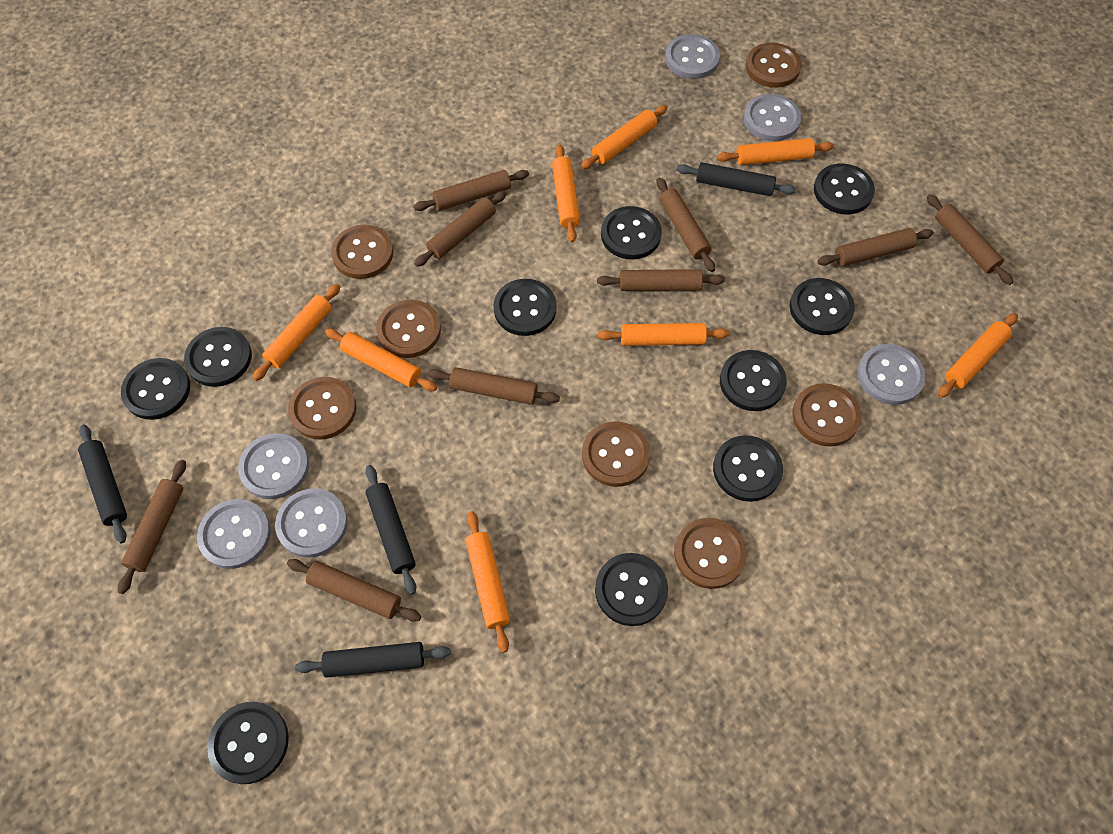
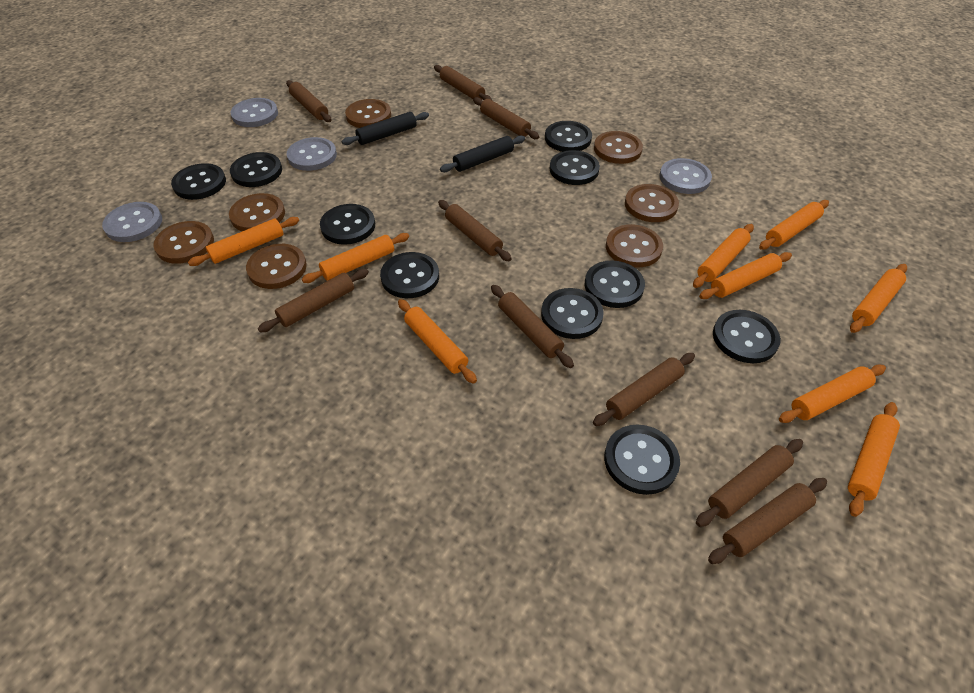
black rolling pin: 4 -> 2
grey button: 6 -> 4
orange rolling pin: 8 -> 9

